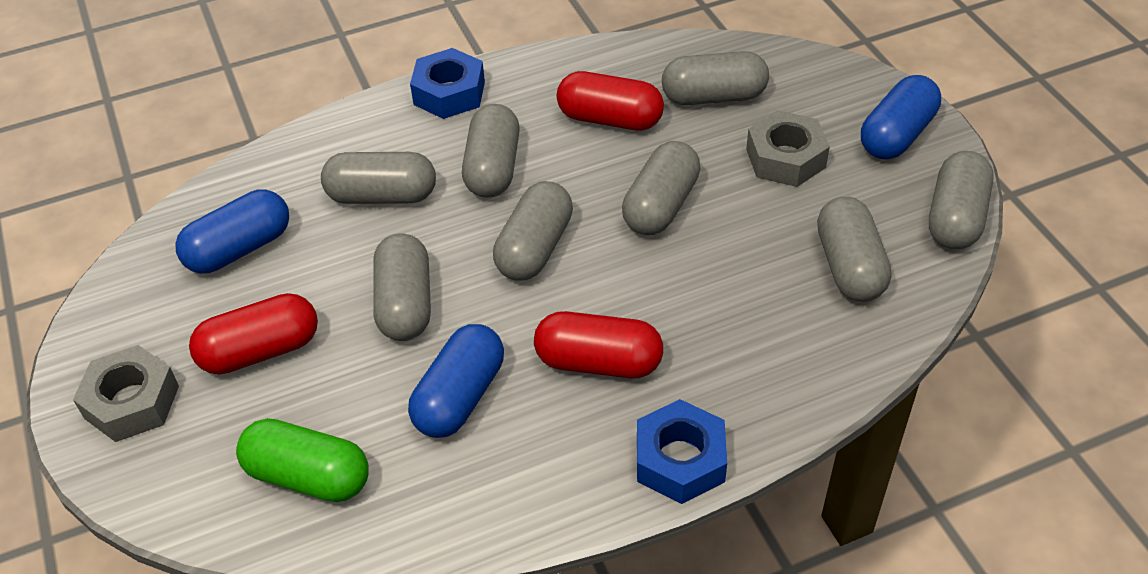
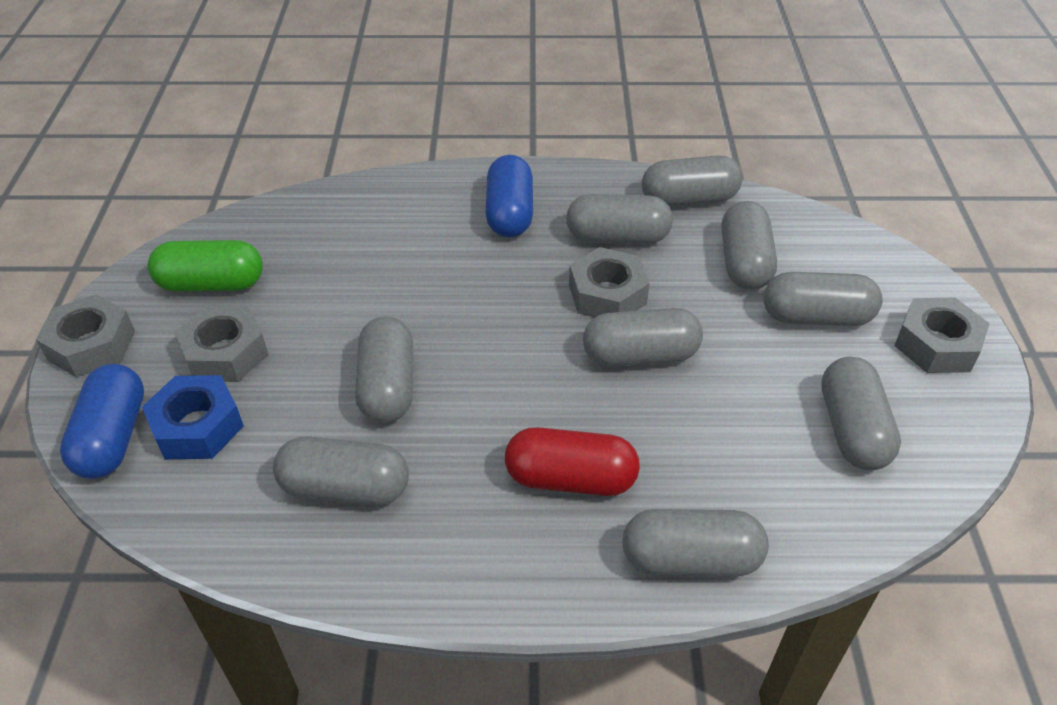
blue capsule: 3 -> 2
blue nut: 2 -> 1
grey capsule: 8 -> 9
grey nut: 2 -> 4
red capsule: 3 -> 1

